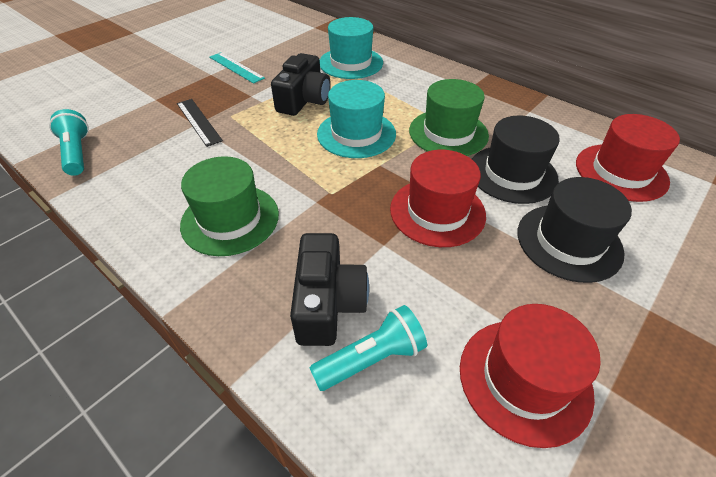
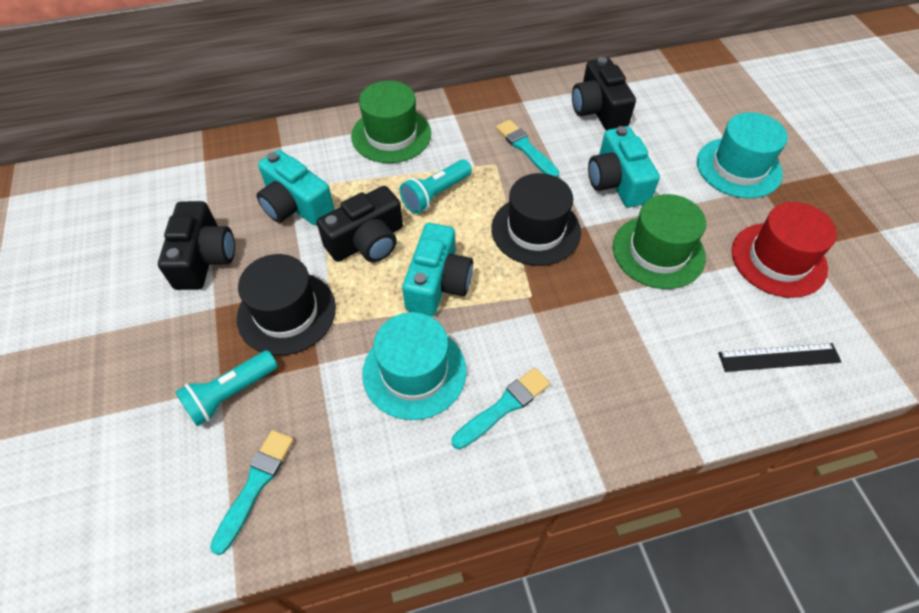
black camera: 2 -> 3
red hat: 3 -> 1
turquoise brush: 0 -> 3
turquoise camera: 0 -> 3
turquoise ruler: 1 -> 0

